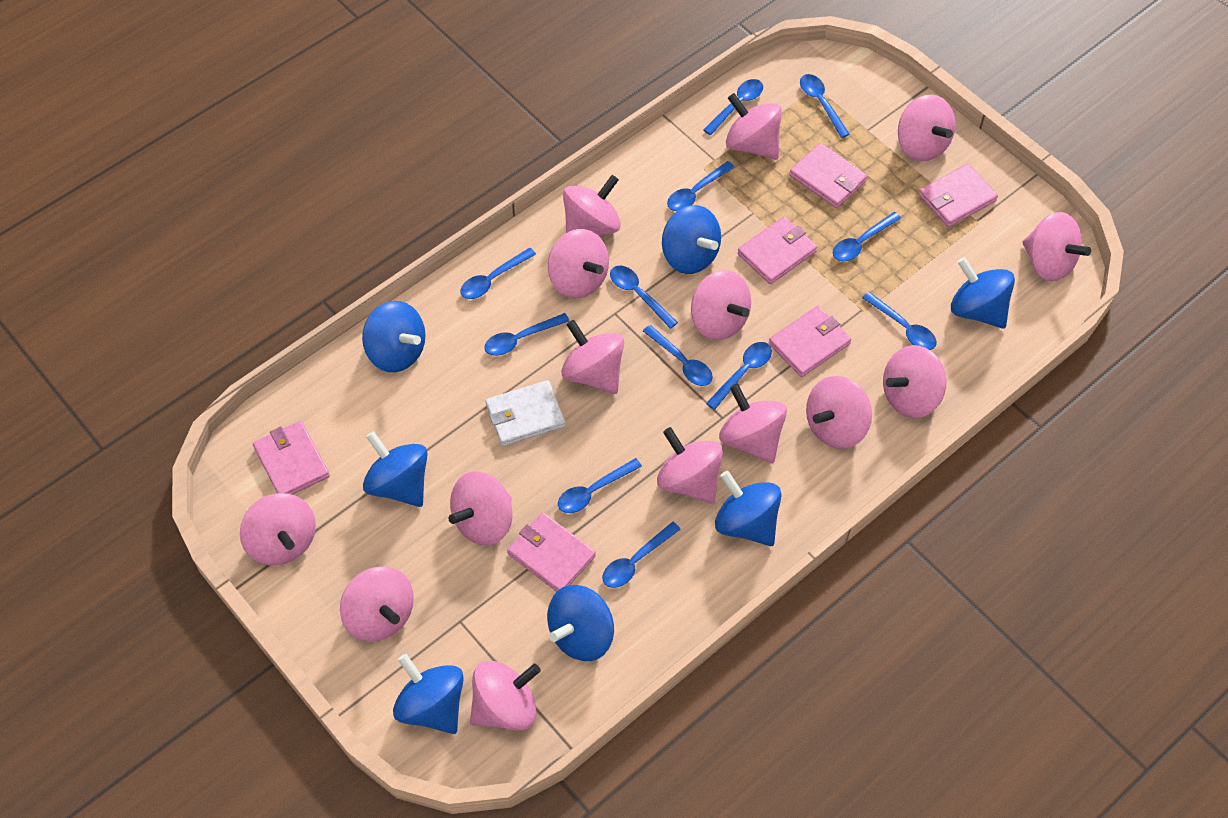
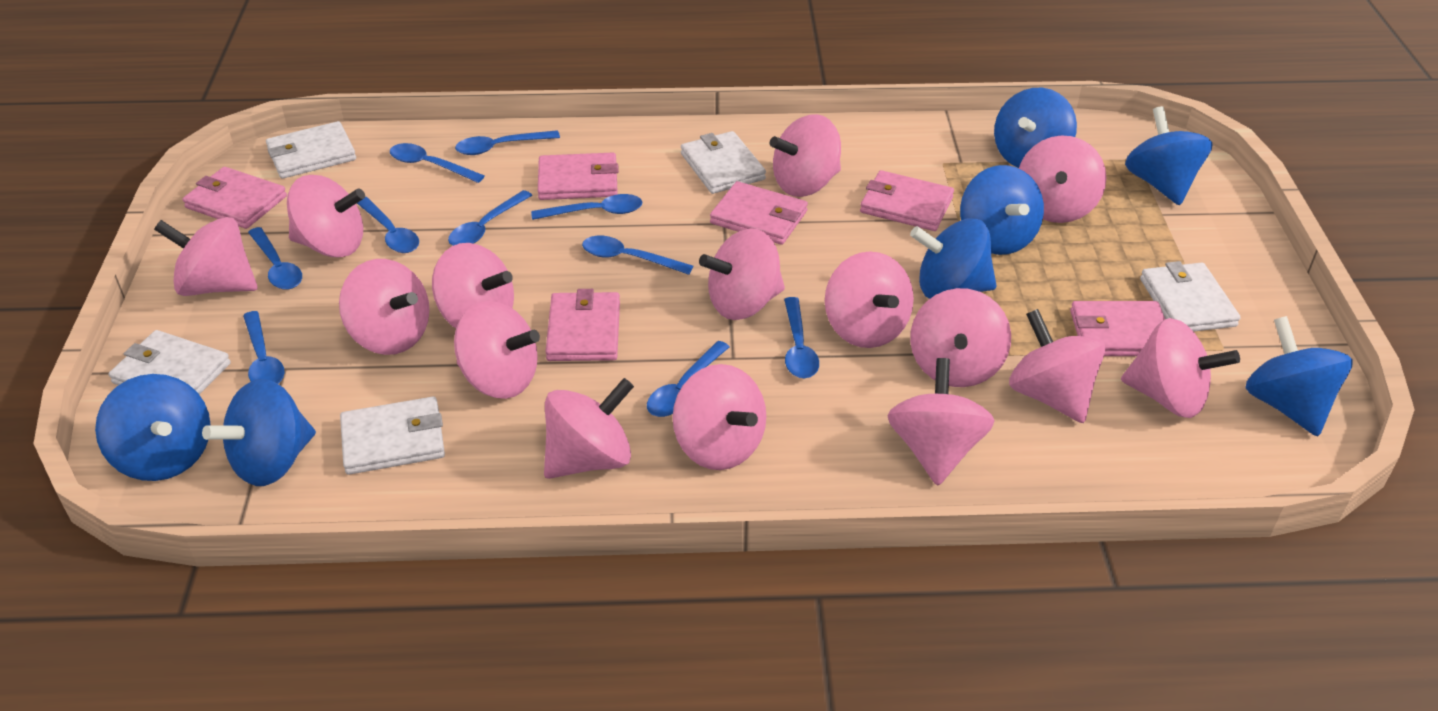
blue spoon: 12 -> 10
white wallet: 1 -> 5

